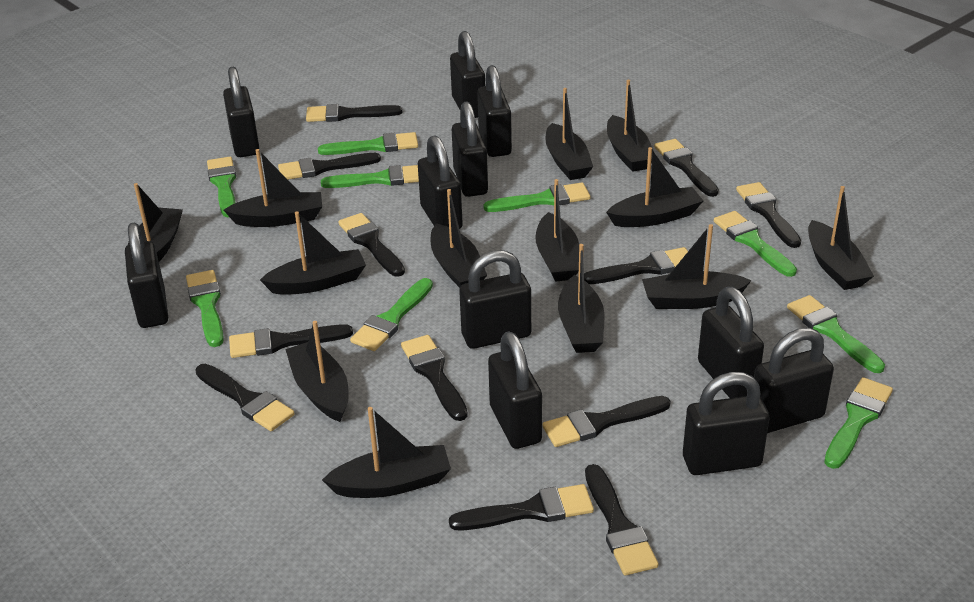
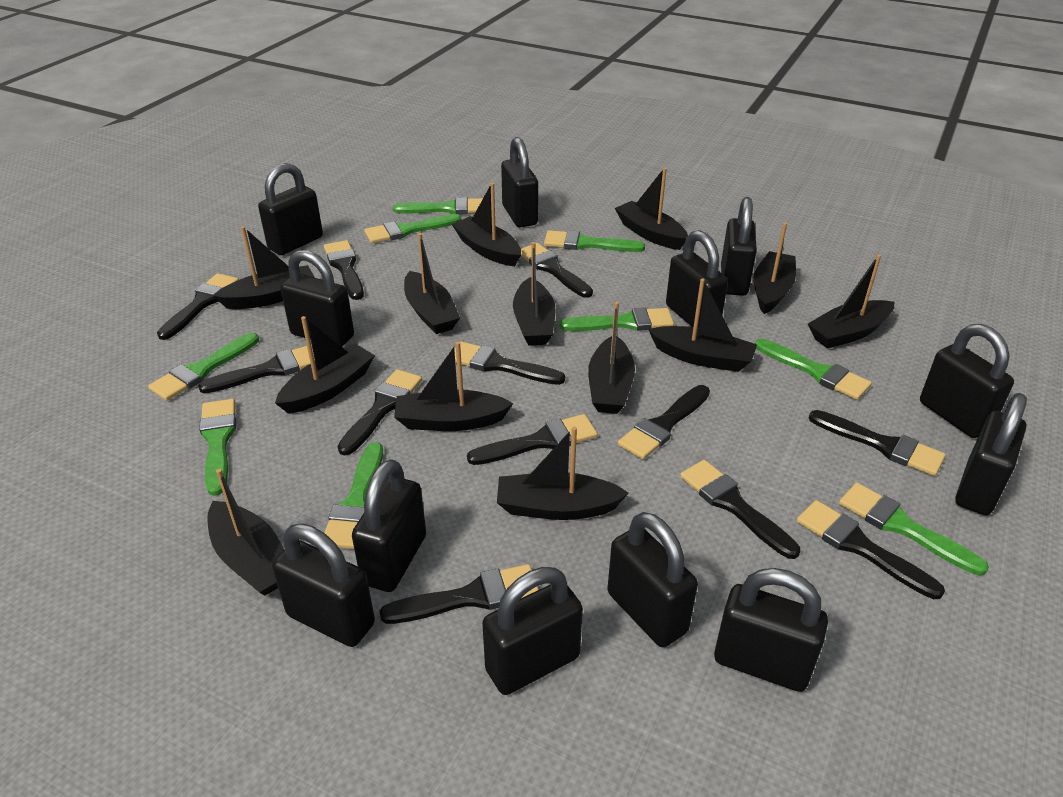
black padlock: 11 -> 12

